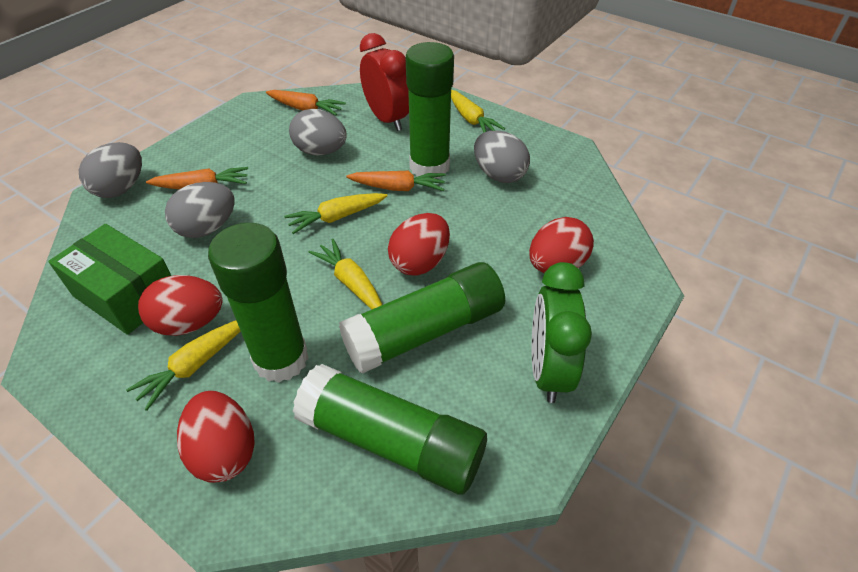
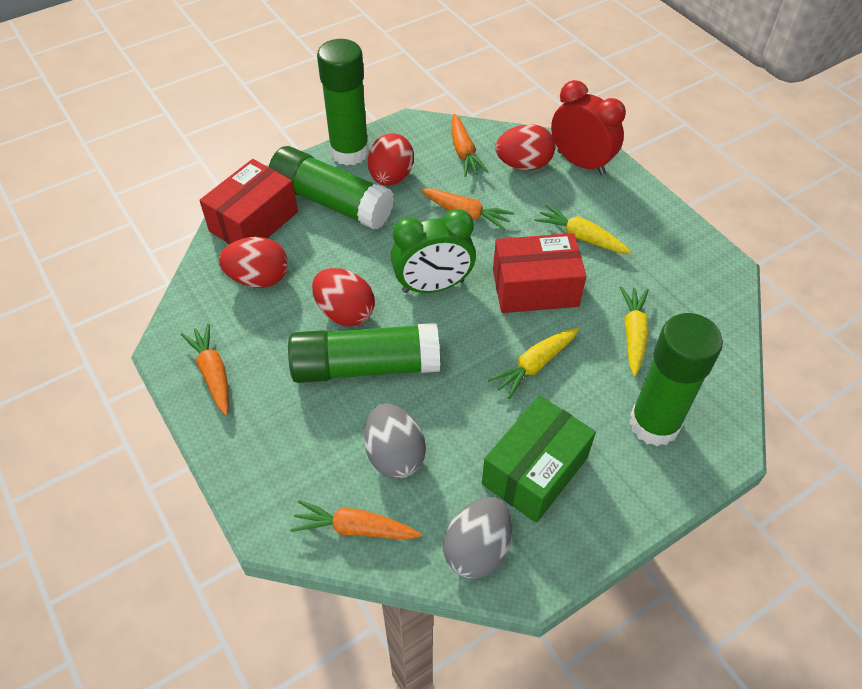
grey egg: 4 -> 2
orange carrot: 3 -> 4
red box: 0 -> 2
yellow carrot: 4 -> 3

